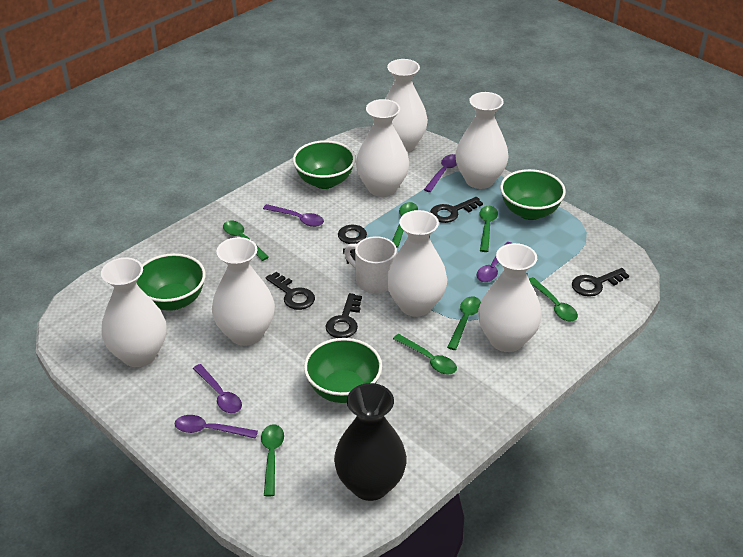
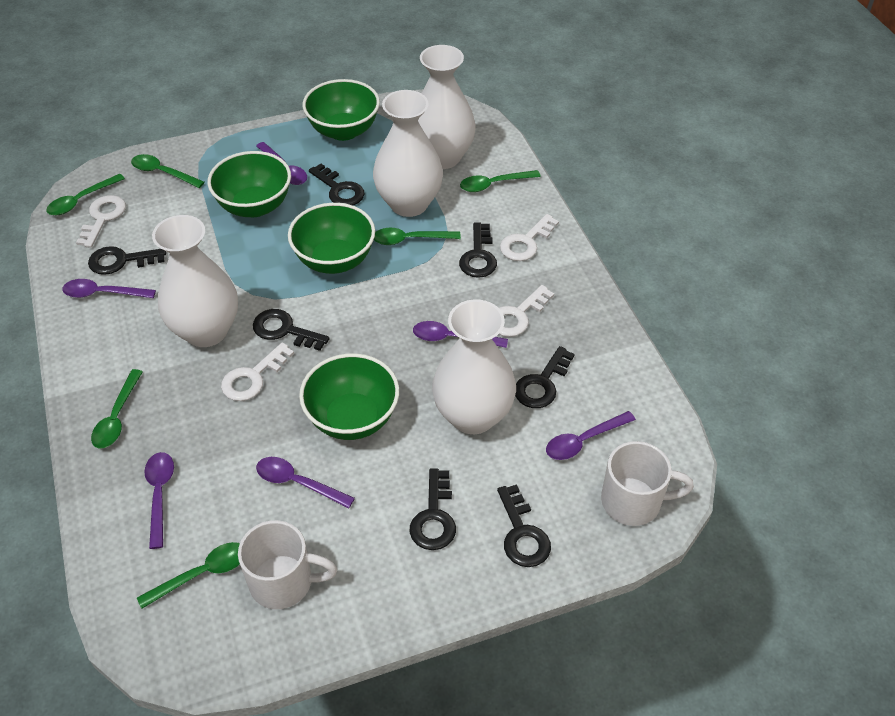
black key: 5 -> 7
black vase: 1 -> 0
green spoon: 7 -> 6
purple spoon: 5 -> 6
white key: 0 -> 4
white mug: 1 -> 2
white vase: 7 -> 4

